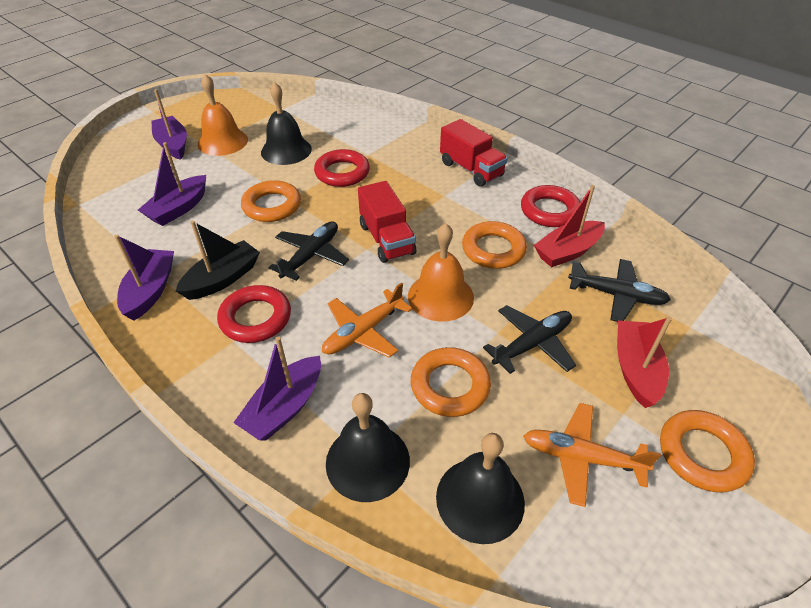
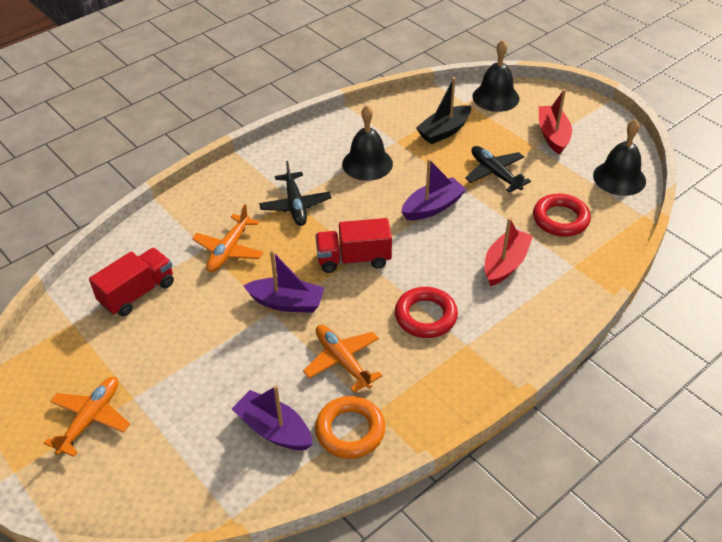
black plane: 3 -> 2
orange bell: 2 -> 0
orange plane: 2 -> 3
orange ring: 4 -> 1
purple boat: 4 -> 3
red ring: 3 -> 2

